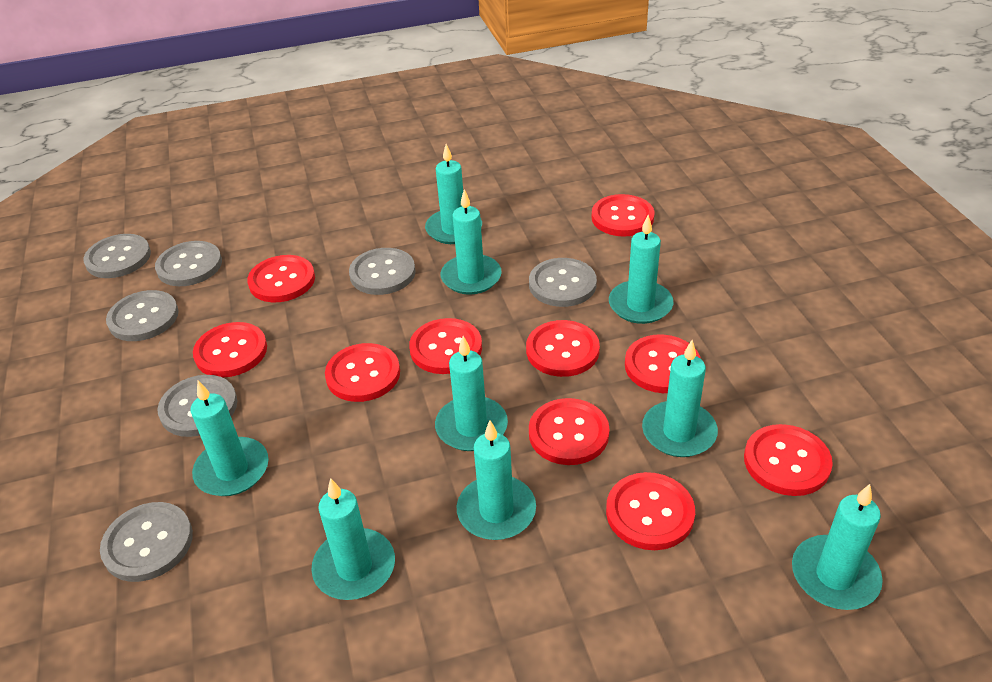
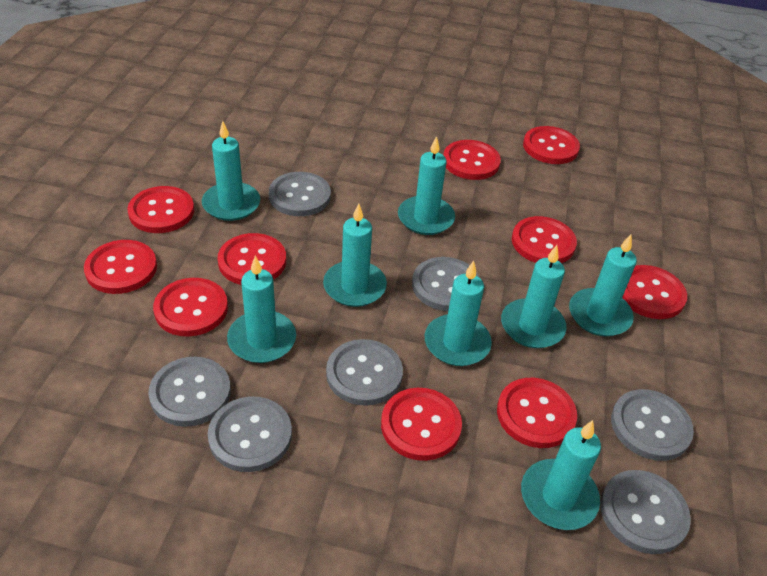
turquoise candle: 9 -> 8

